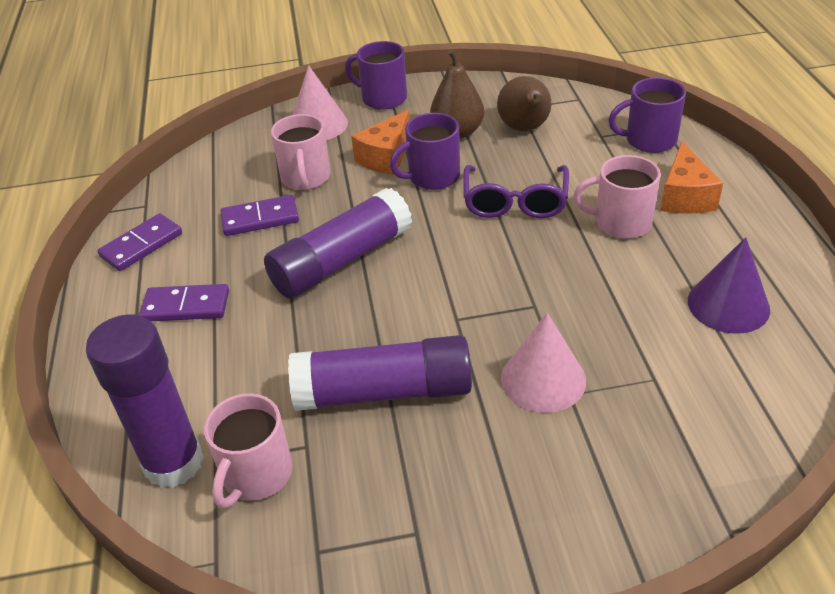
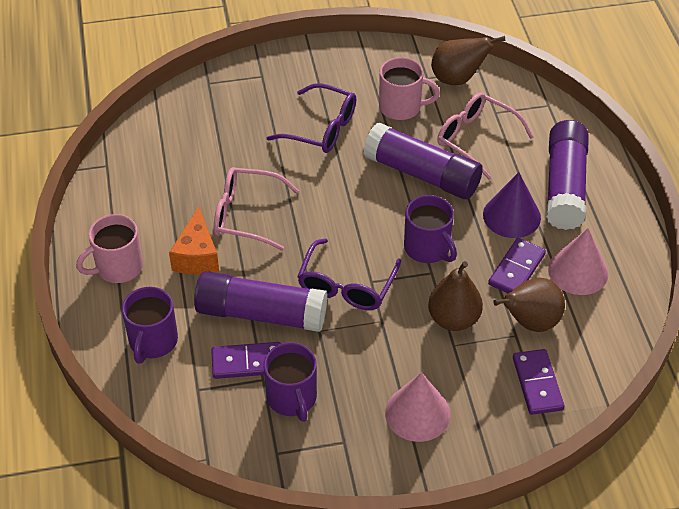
brown pear: 2 -> 3
orange cheese: 2 -> 1
pink glasses: 0 -> 2
pink mug: 3 -> 2
purple glasses: 1 -> 2

